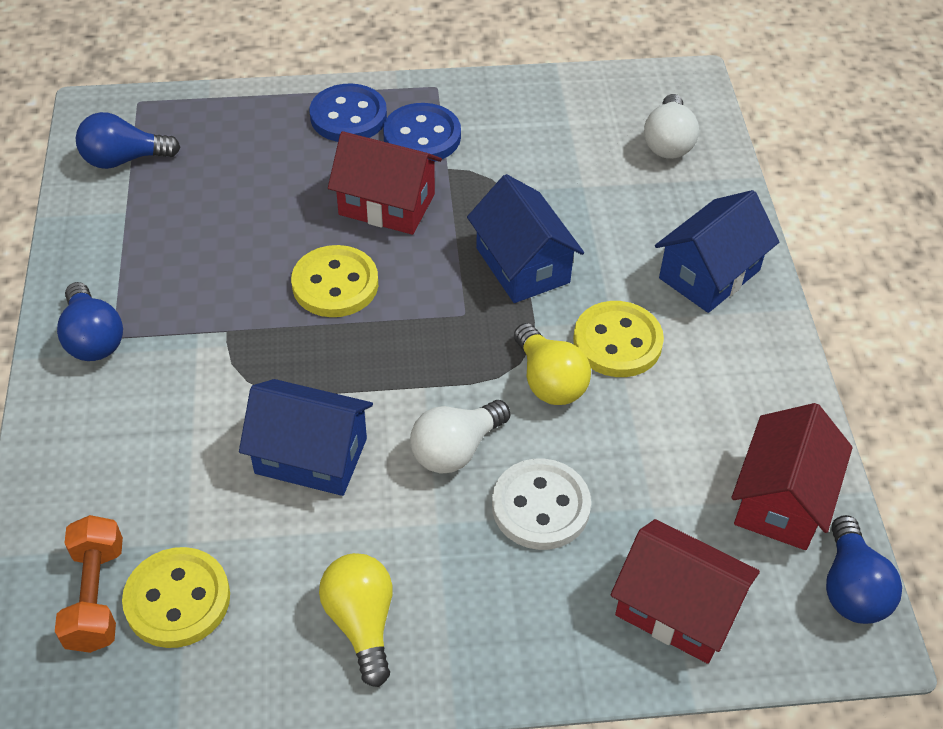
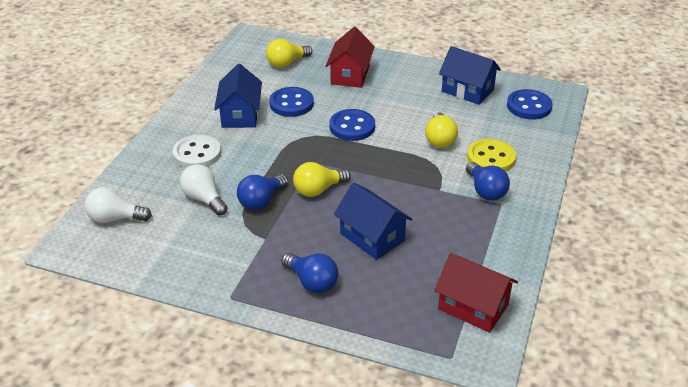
blue button: 2 -> 3
orange dumbbell: 1 -> 0
red house: 3 -> 2
yellow button: 3 -> 1
yellow light bulb: 2 -> 3

